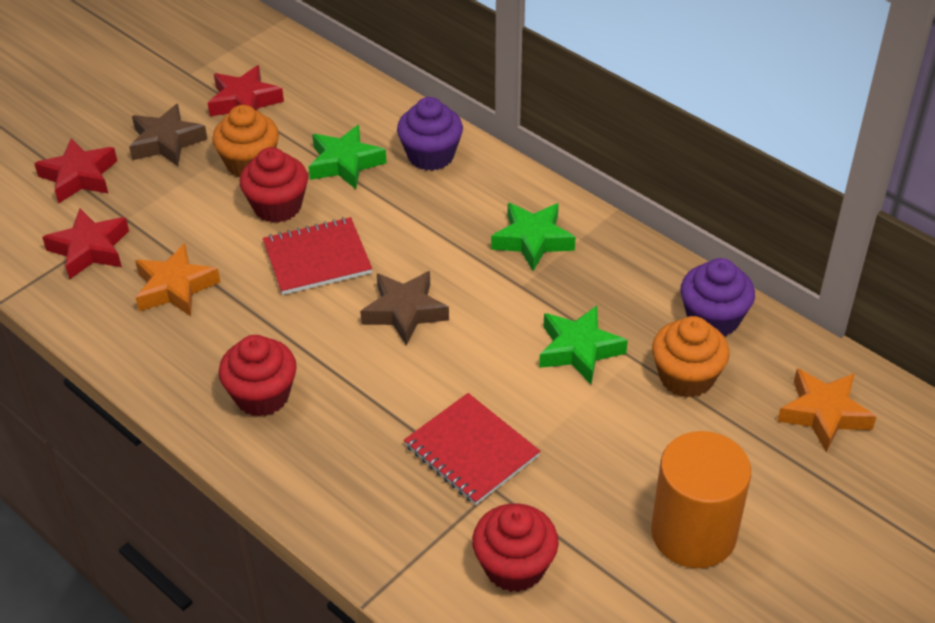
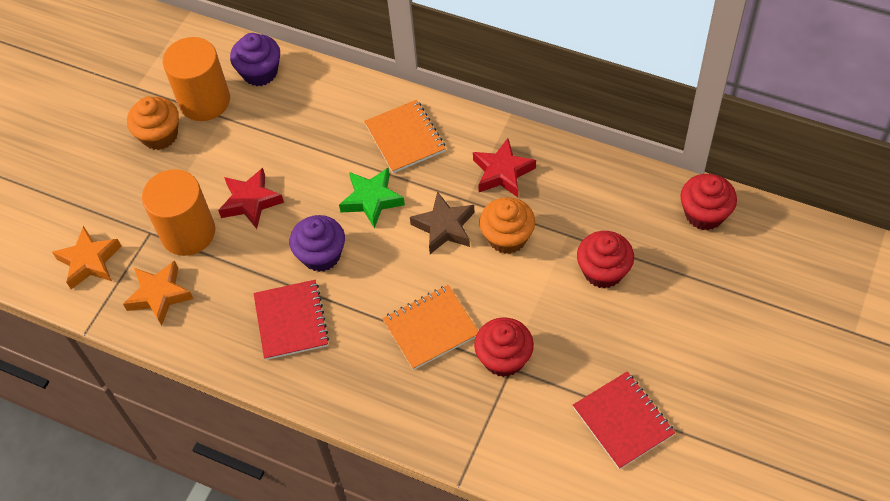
brown star: 2 -> 1
green star: 3 -> 1
orange cylinder: 1 -> 2
orange notebook: 0 -> 2
red star: 3 -> 2

